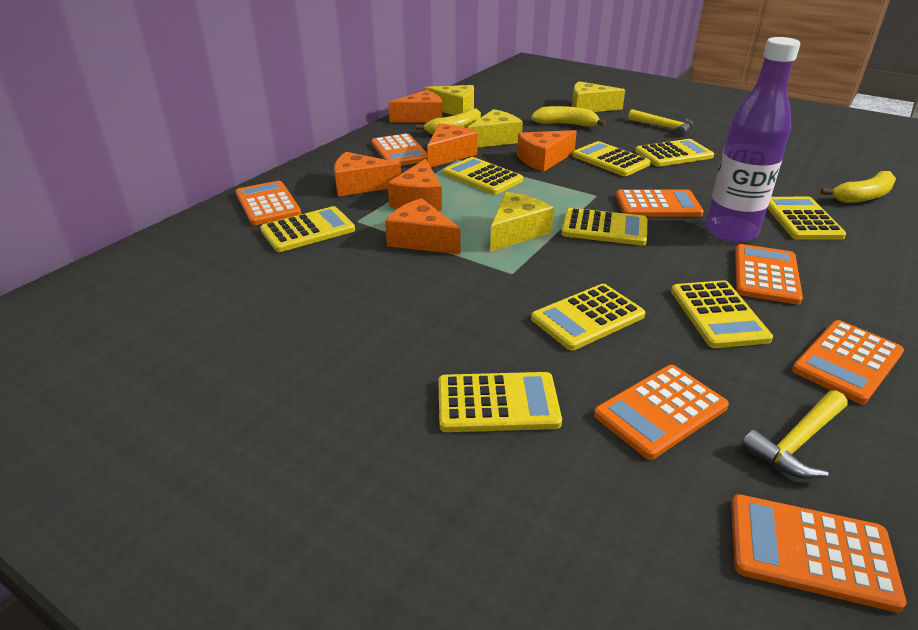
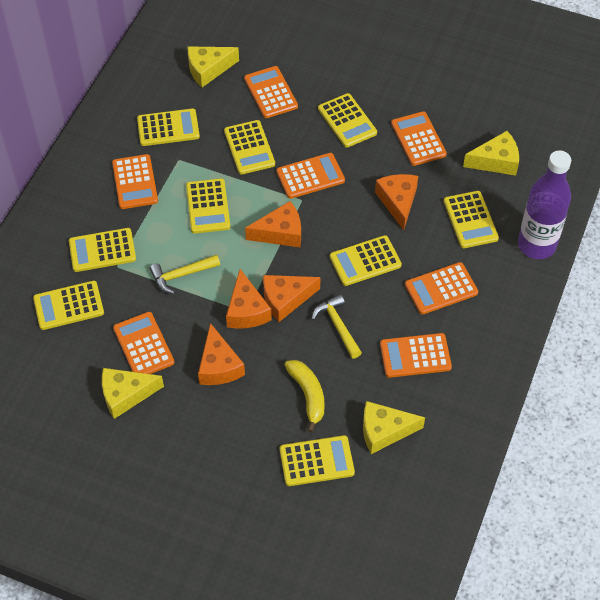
orange cheese: 6 -> 5
yellow banana: 3 -> 1

